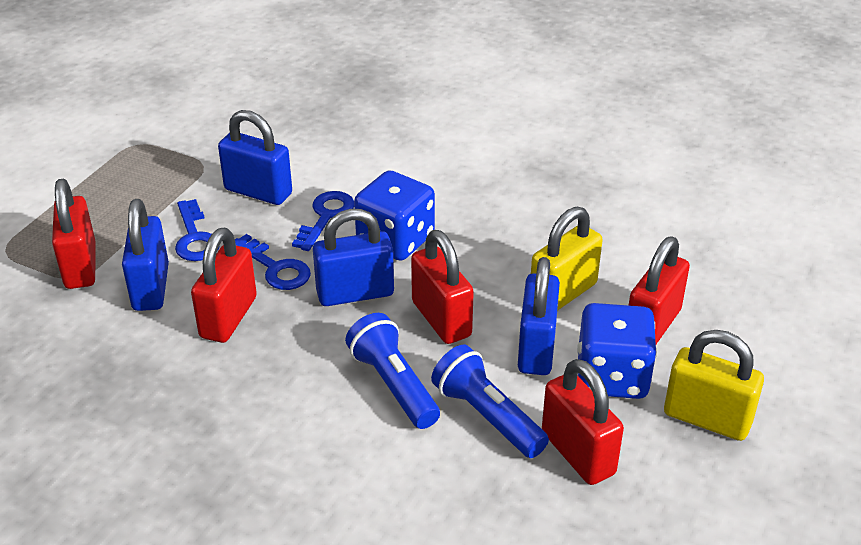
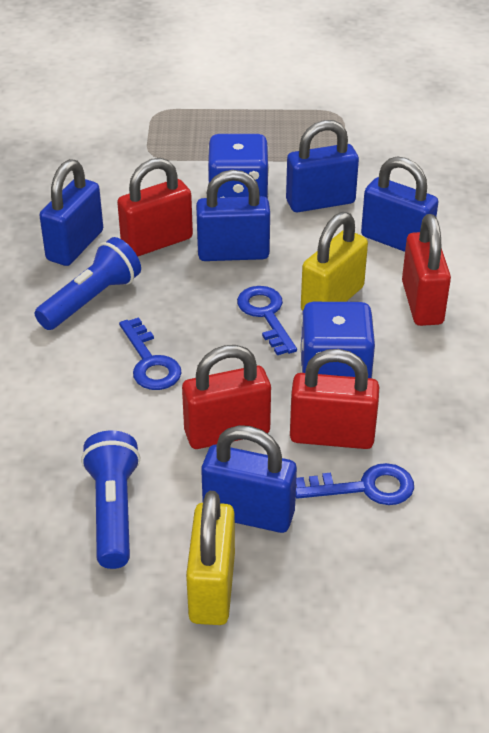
blue padlock: 4 -> 5
red padlock: 5 -> 4

